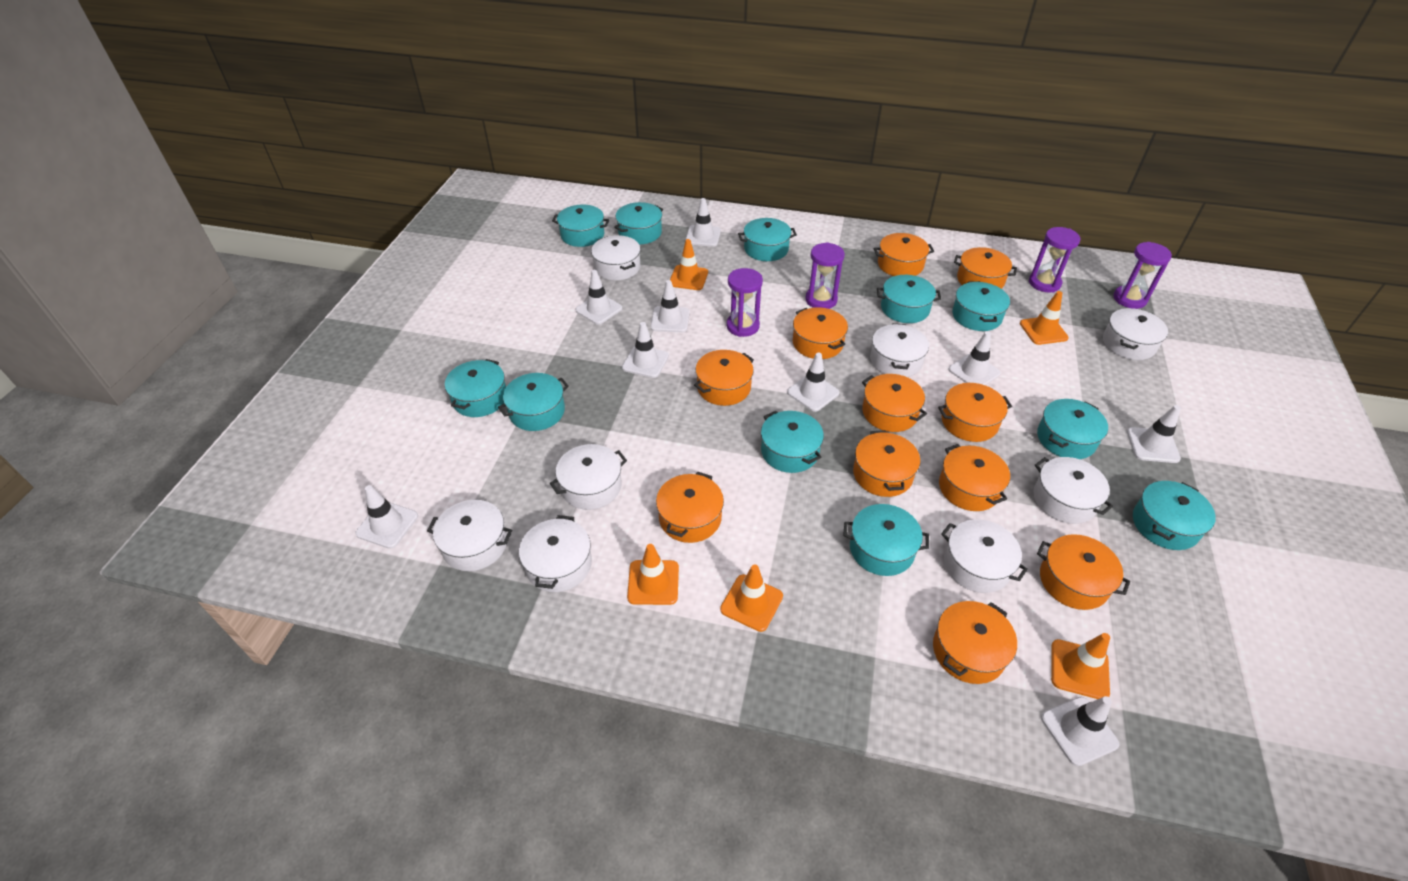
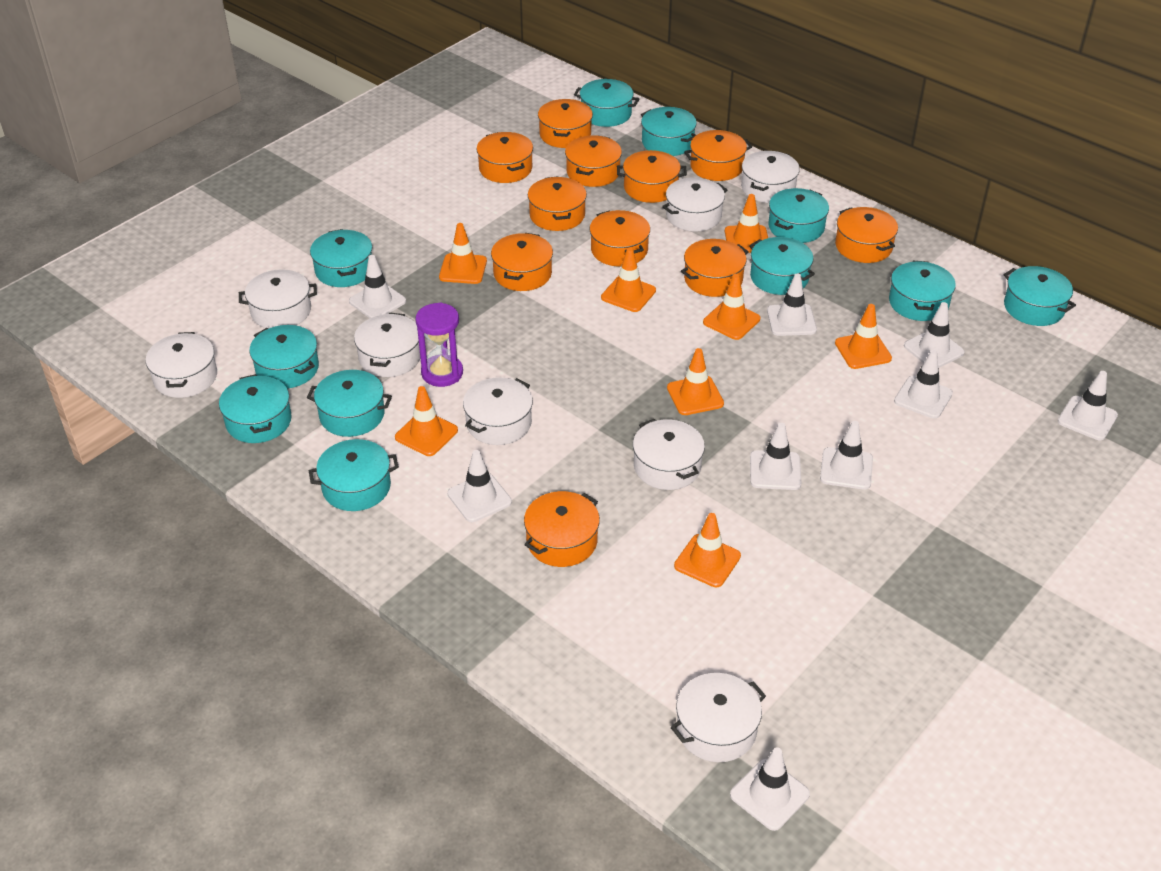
orange traffic cone: 5 -> 8
purple hourglass: 4 -> 1

